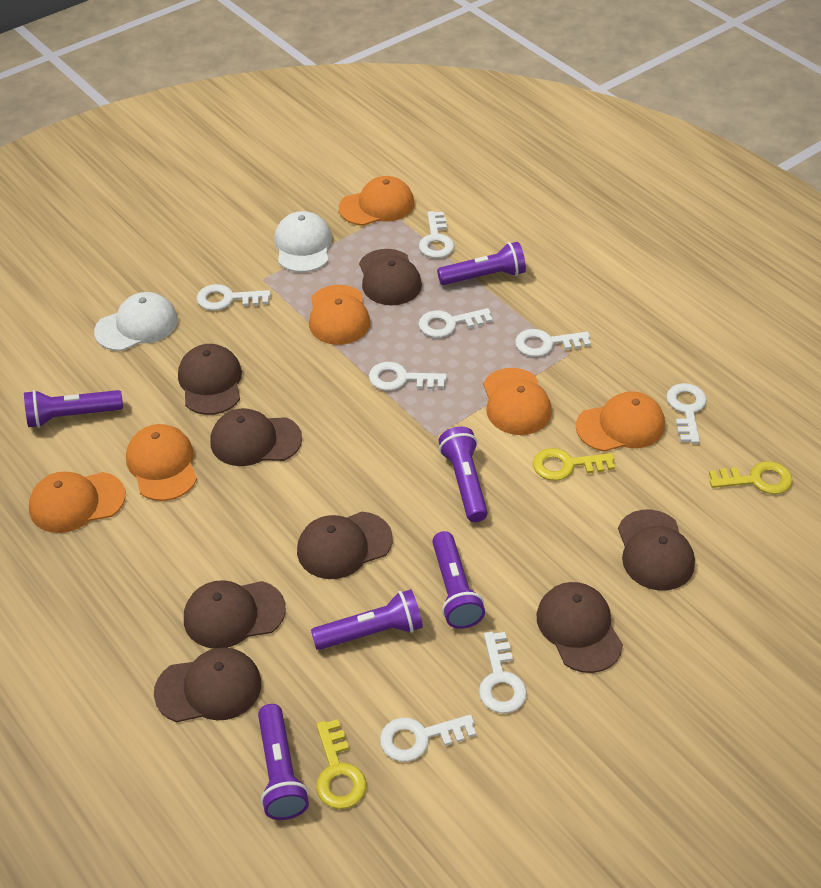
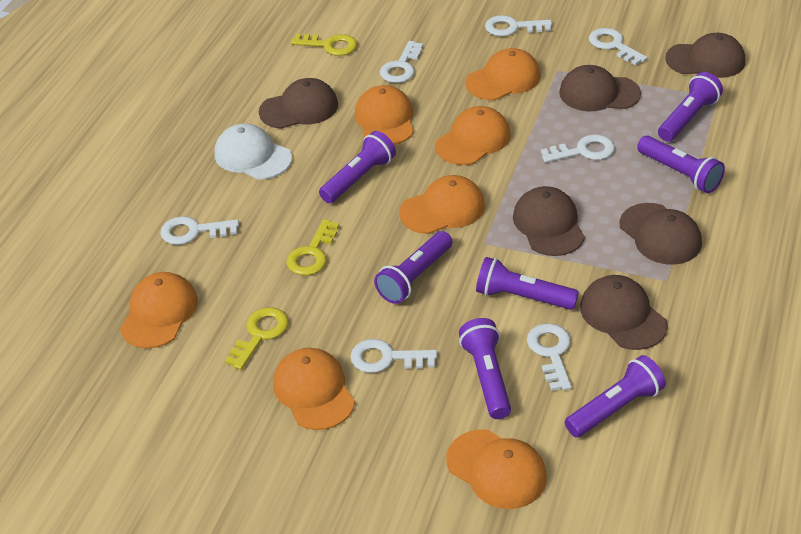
brown cap: 8 -> 6
orange cap: 6 -> 7
purple flashlight: 6 -> 7
white cap: 2 -> 1
white key: 8 -> 7

